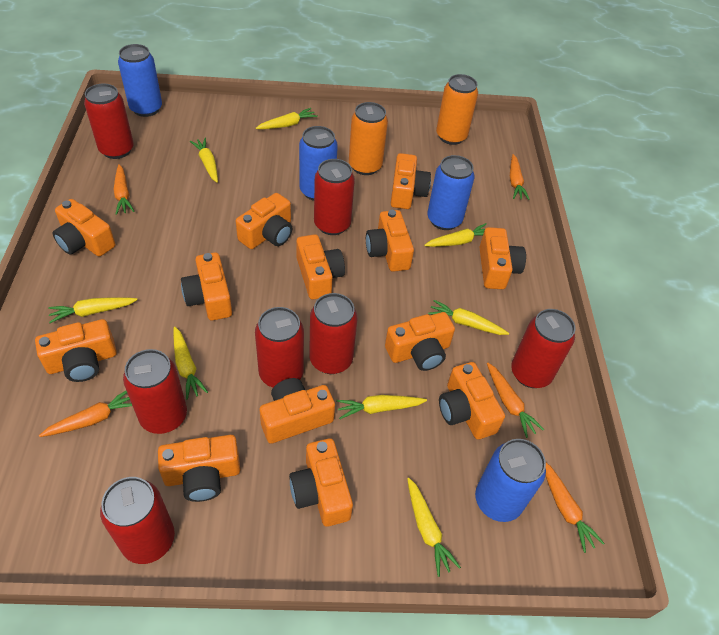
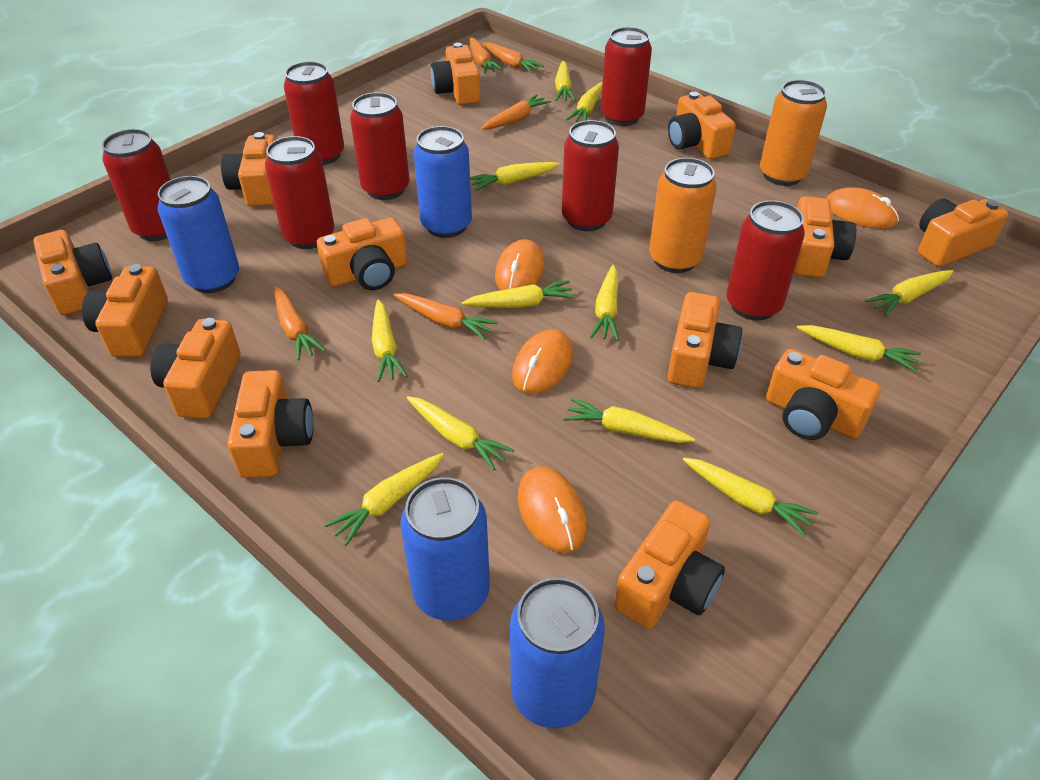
orange mouse: 0 -> 4
yellow carrot: 8 -> 12

